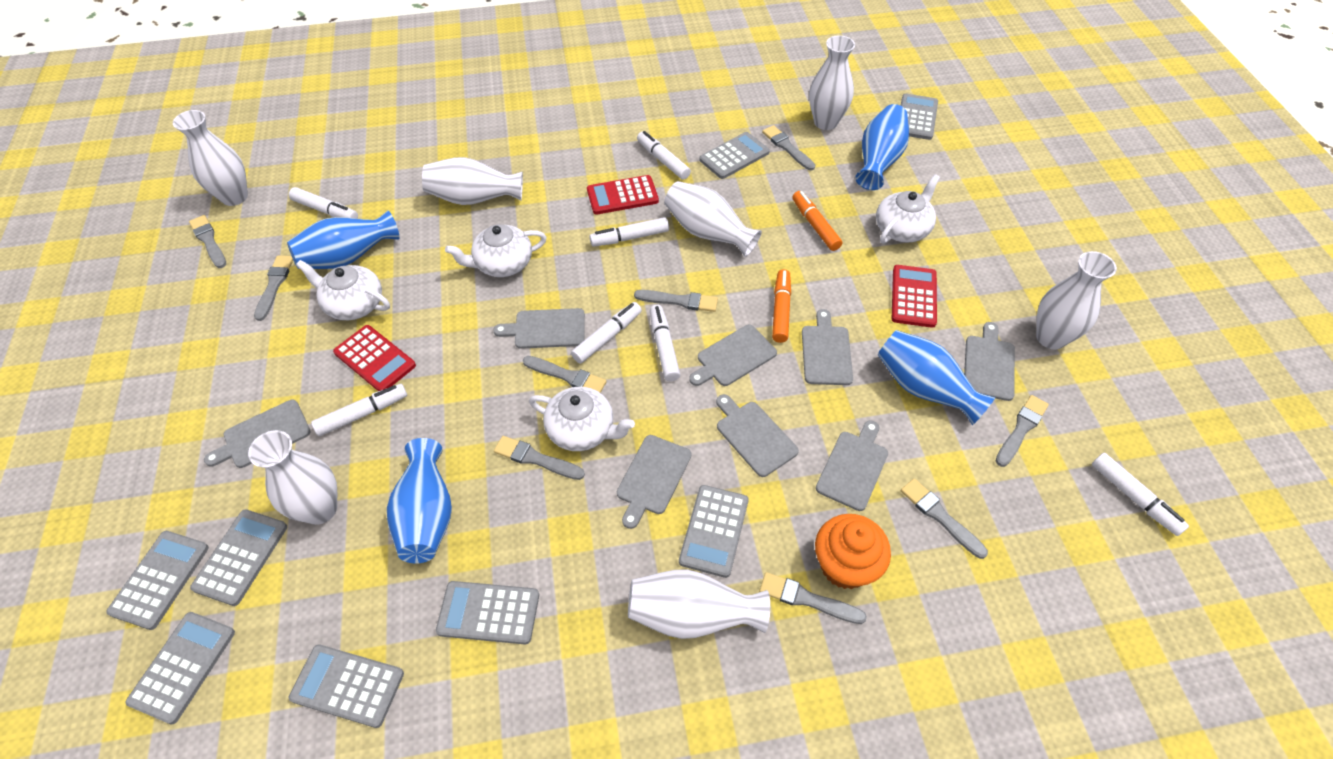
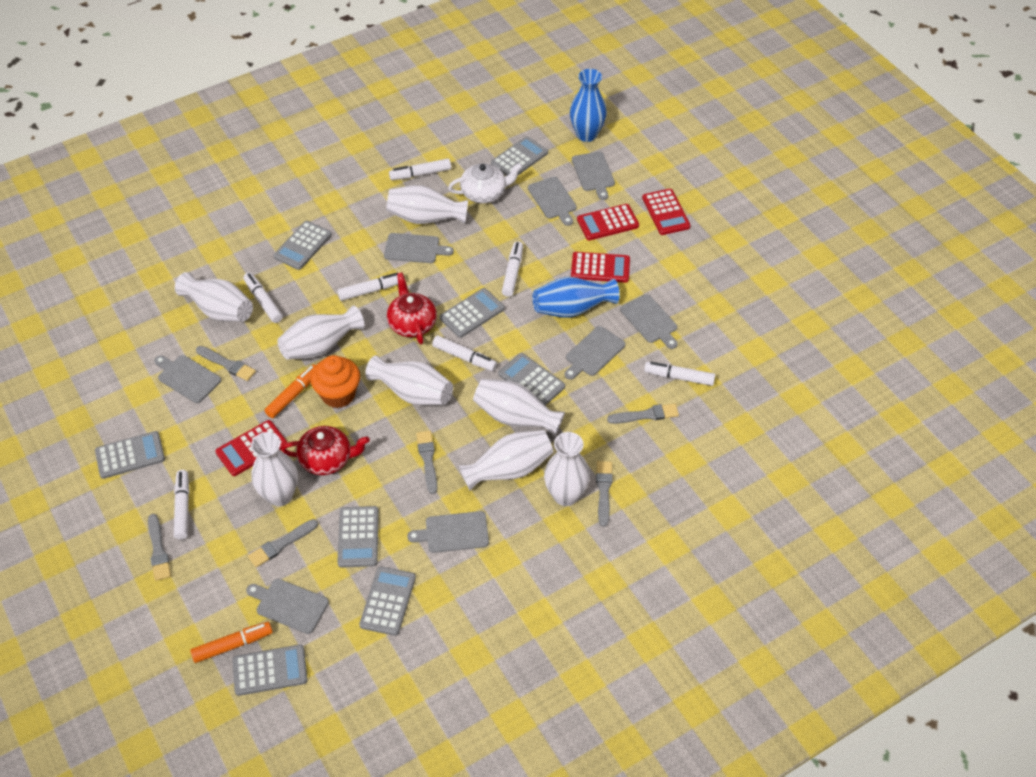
blue vase: 4 -> 2
grey brush: 9 -> 6
red calculator: 3 -> 4
red teapot: 0 -> 2
white teapot: 4 -> 1
white vase: 7 -> 8

